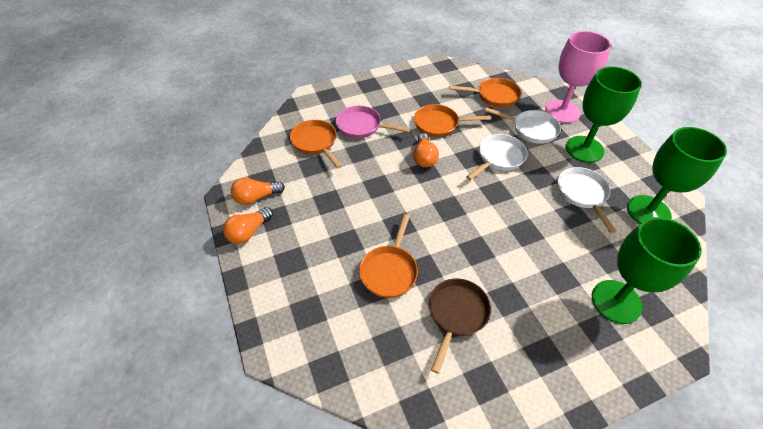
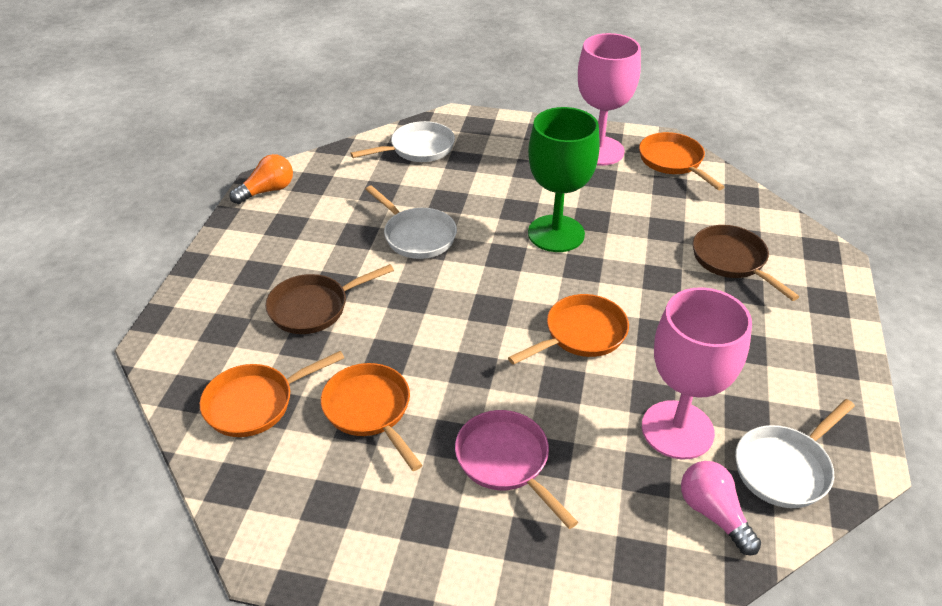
brown pan: 1 -> 2
green goblet: 3 -> 1
orange light bulb: 3 -> 1
pink goblet: 1 -> 2
pink light bulb: 0 -> 1

